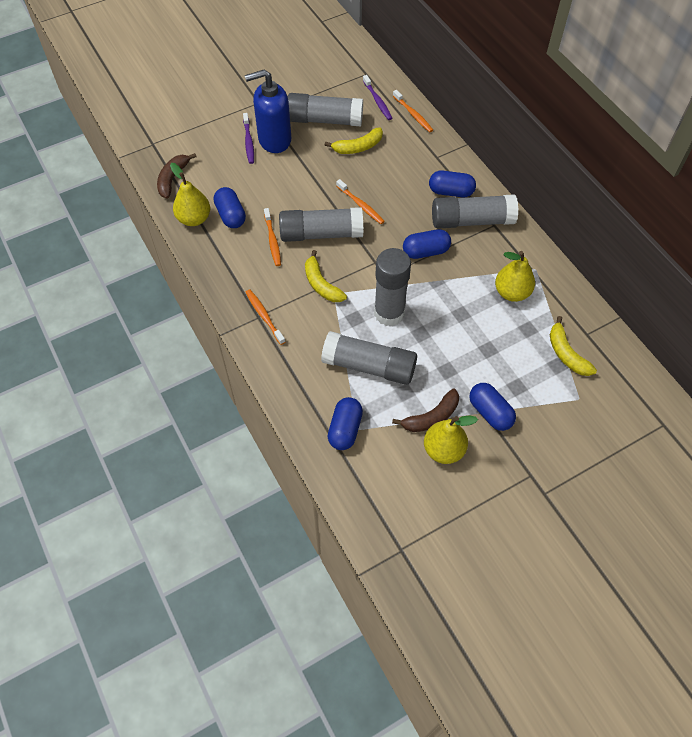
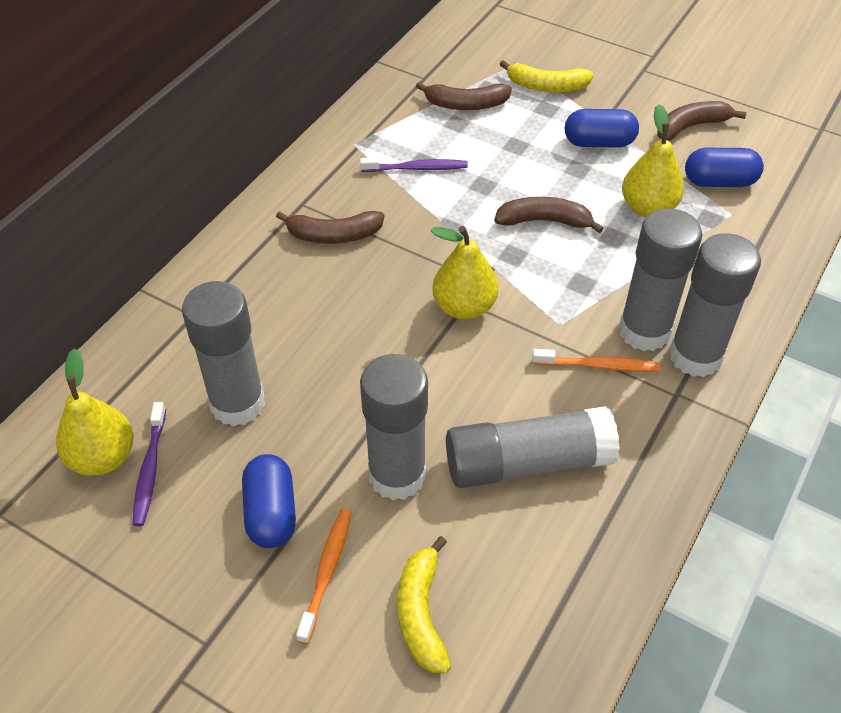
blue capsule: 5 -> 3
blue soap dispenser: 1 -> 0
brown banana: 2 -> 4
orange toothbrush: 4 -> 2
yellow banana: 3 -> 2

